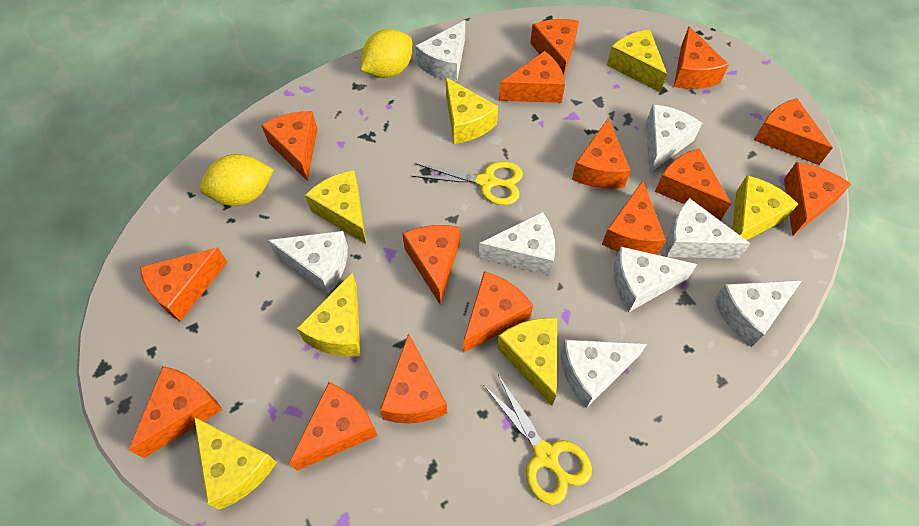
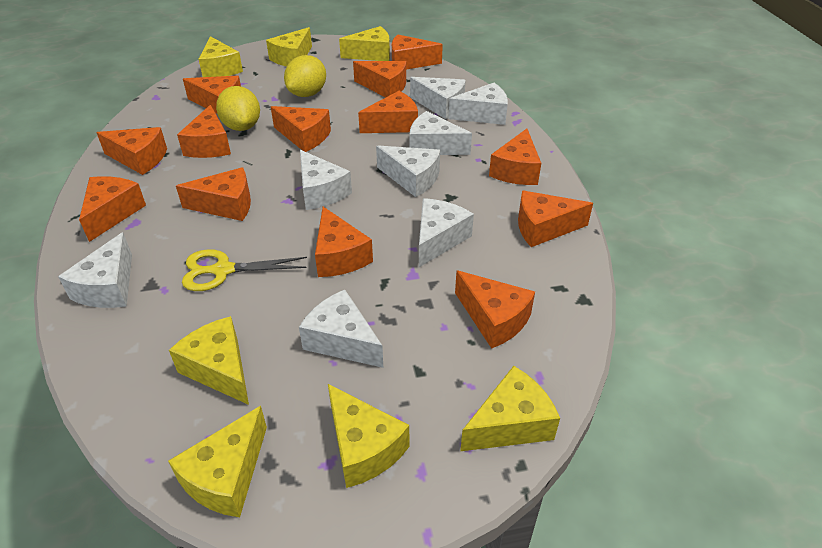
orange cheese: 15 -> 13
yellow scissors: 2 -> 1

